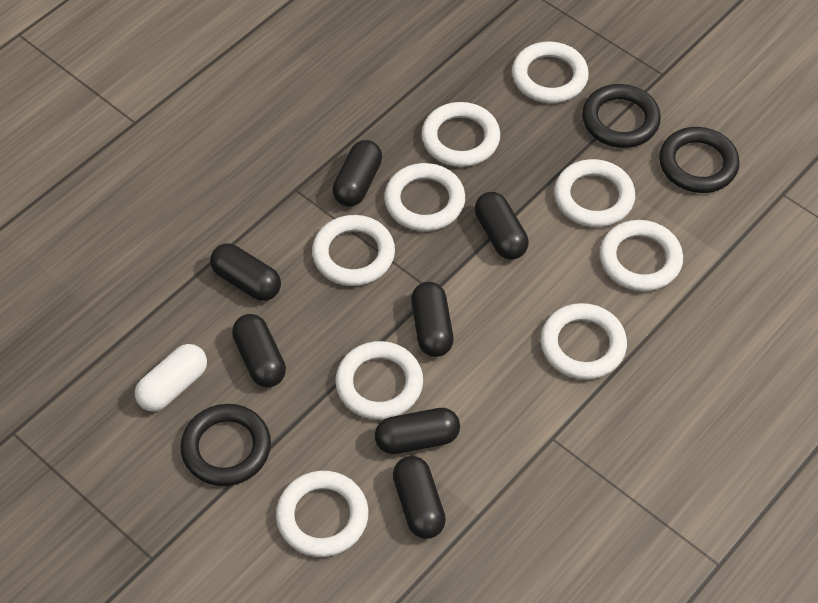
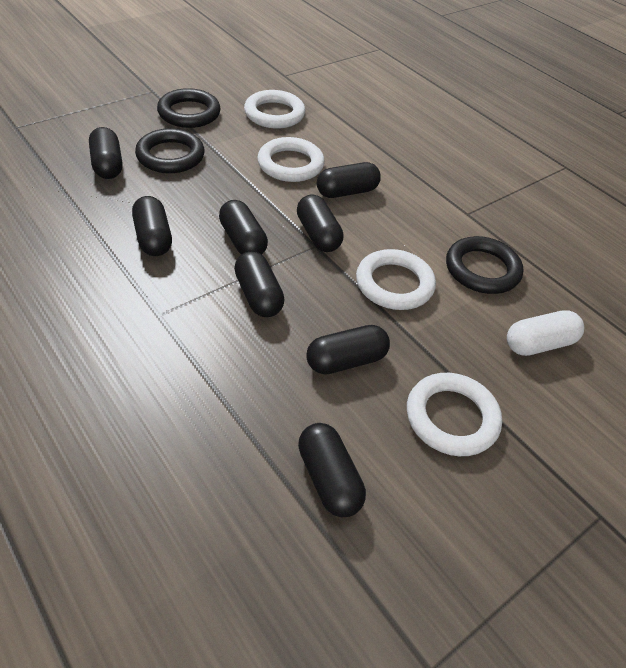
black capsule: 7 -> 8
white ring: 9 -> 4

